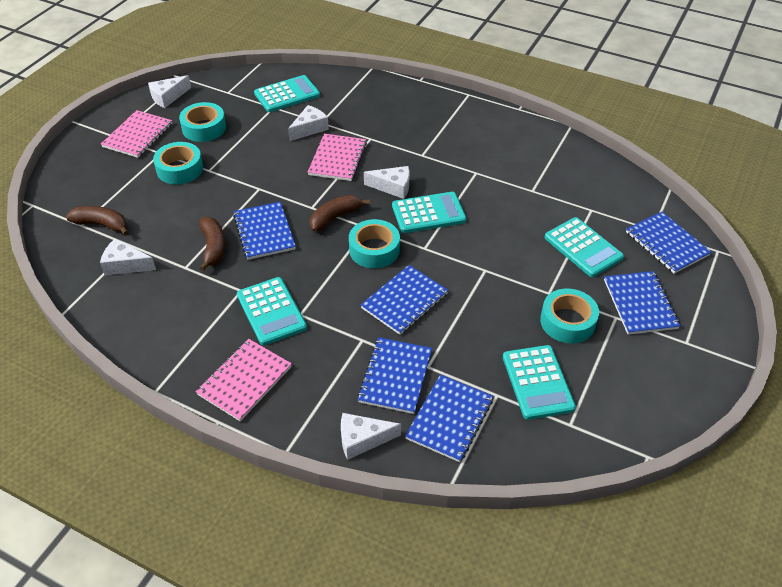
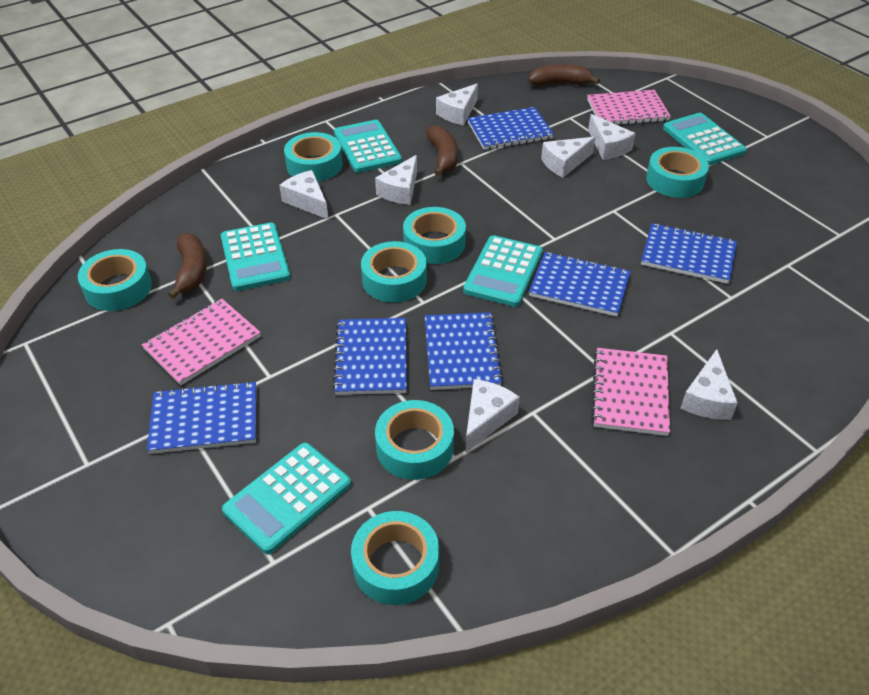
turquoise tape: 4 -> 7
white cheese: 5 -> 7

